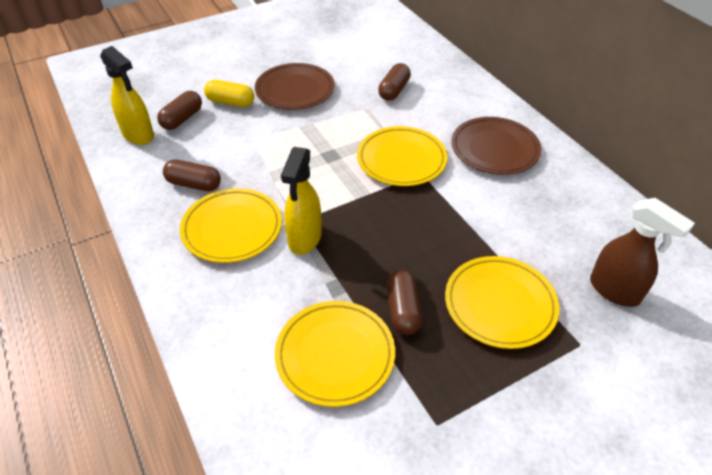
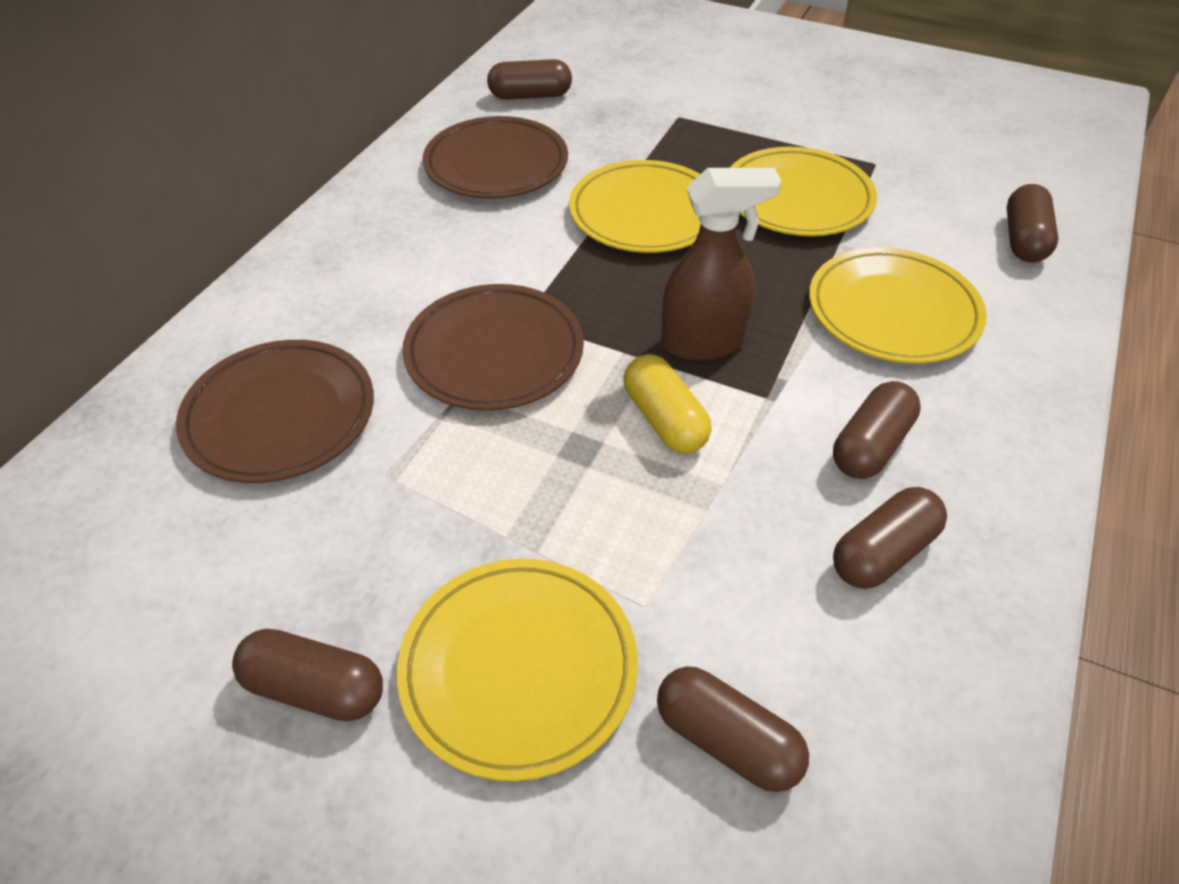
brown capsule: 4 -> 6
brown plate: 2 -> 3
yellow spray bottle: 2 -> 0

